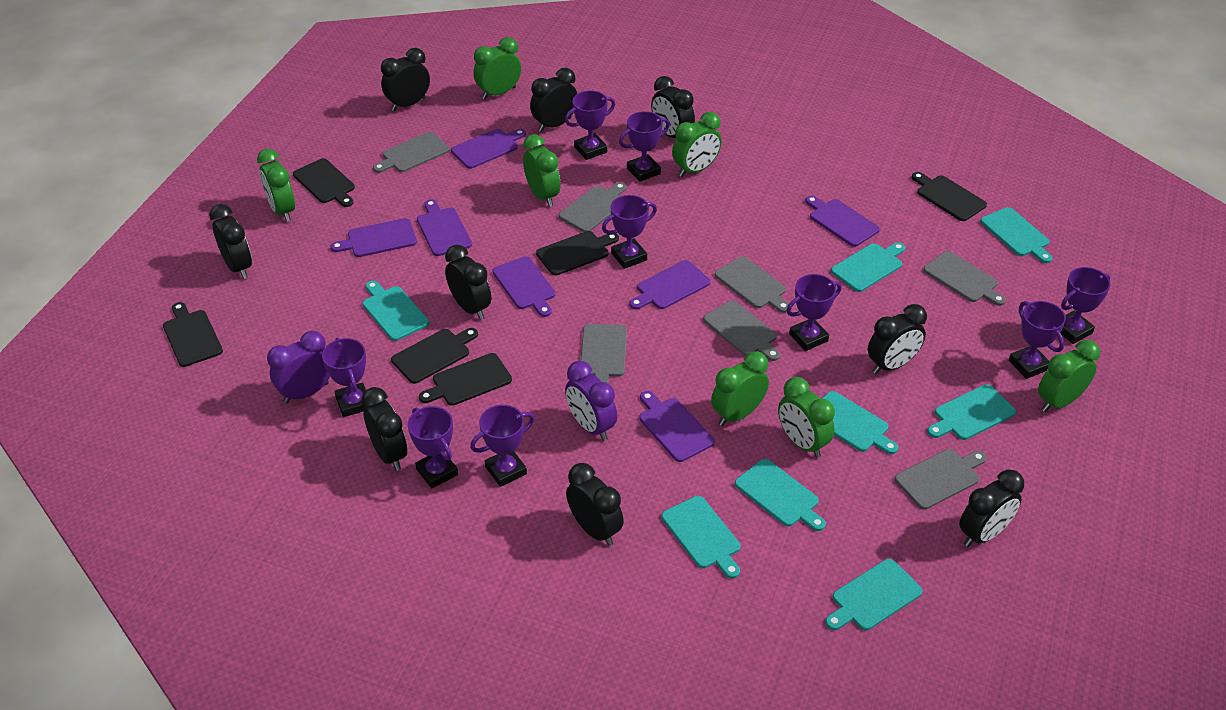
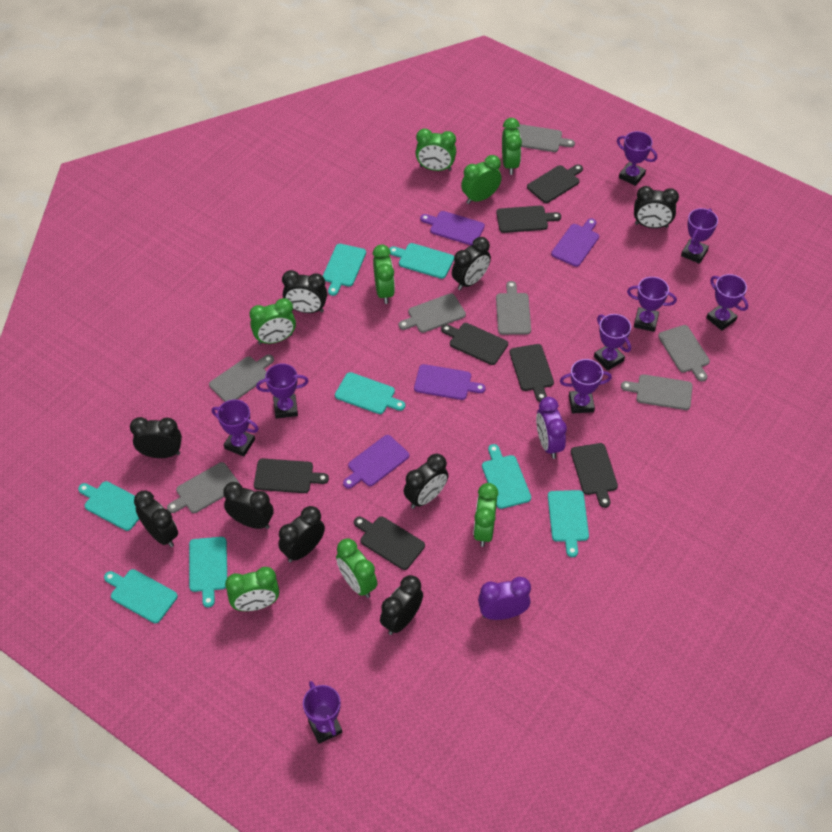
black cutting board: 6 -> 7
green clock: 7 -> 8
purple cutting board: 7 -> 4

